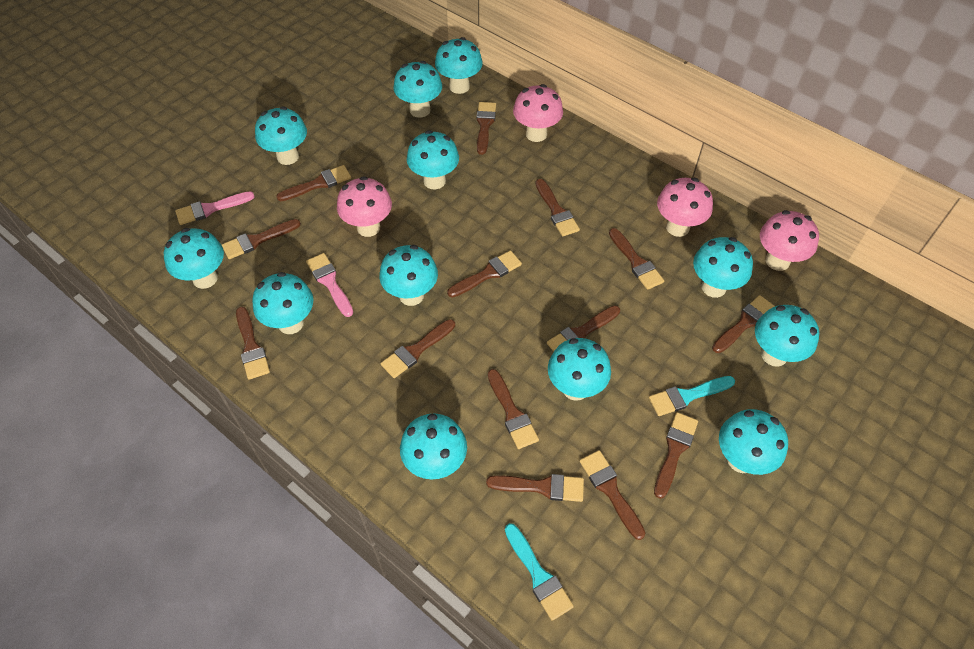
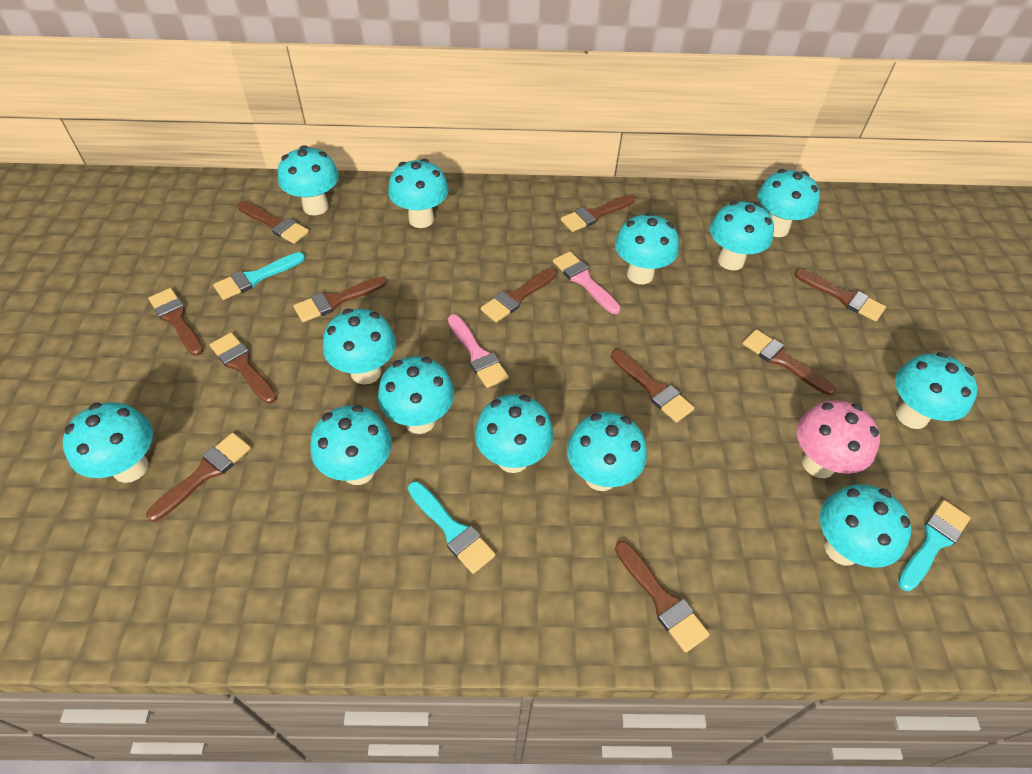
brown brush: 14 -> 11
pink mushroom: 4 -> 1
turquoise brush: 2 -> 3
turquoise mushroom: 12 -> 13

